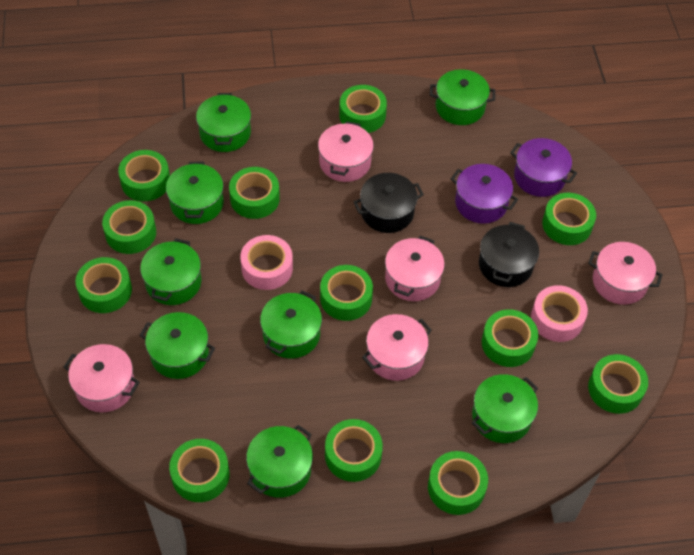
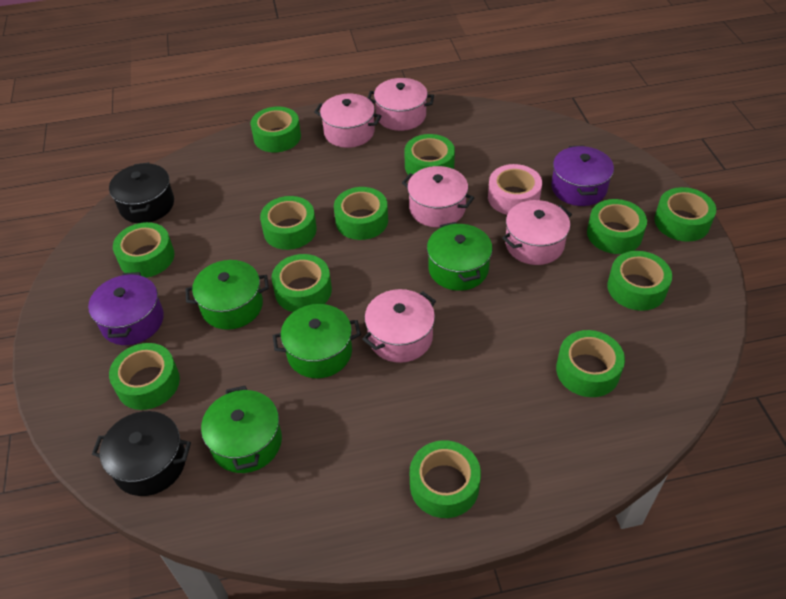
green pot: 8 -> 4
pink tape: 2 -> 1

